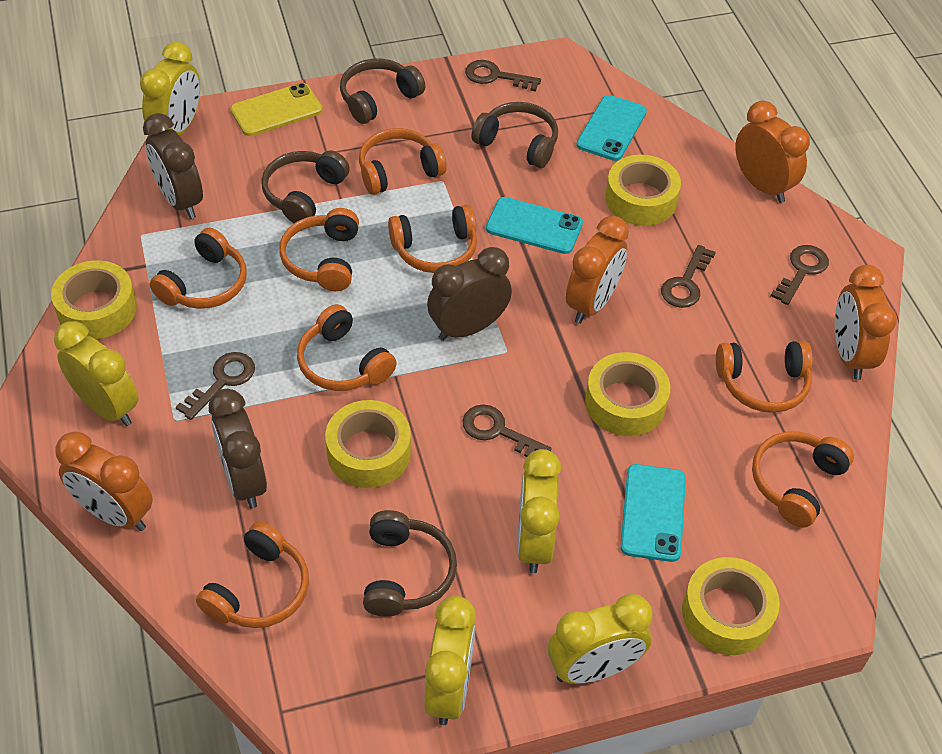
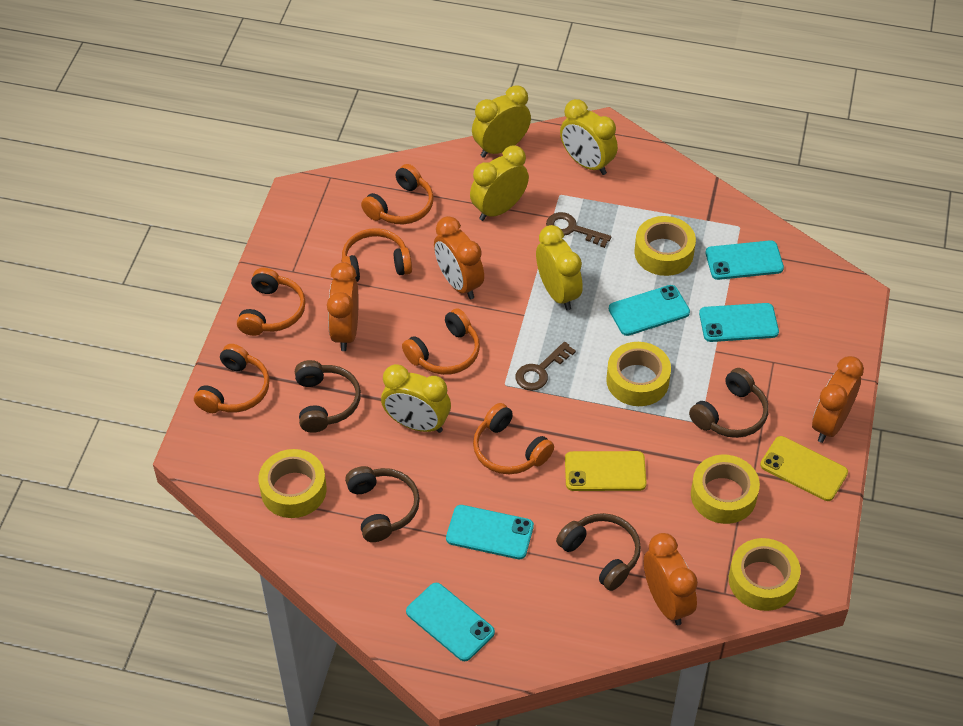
brown clock: 3 -> 0
brown key: 5 -> 2
orange headphones: 8 -> 6
turquoise phone: 3 -> 5
yellow phone: 1 -> 2

